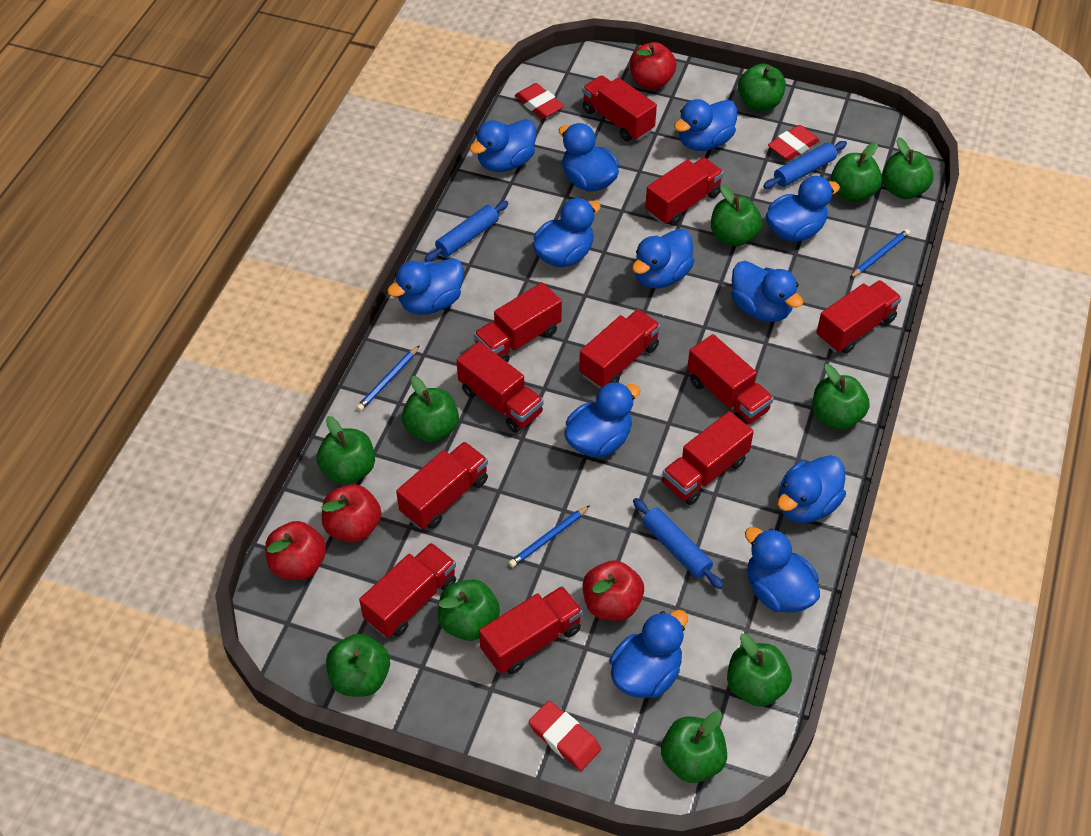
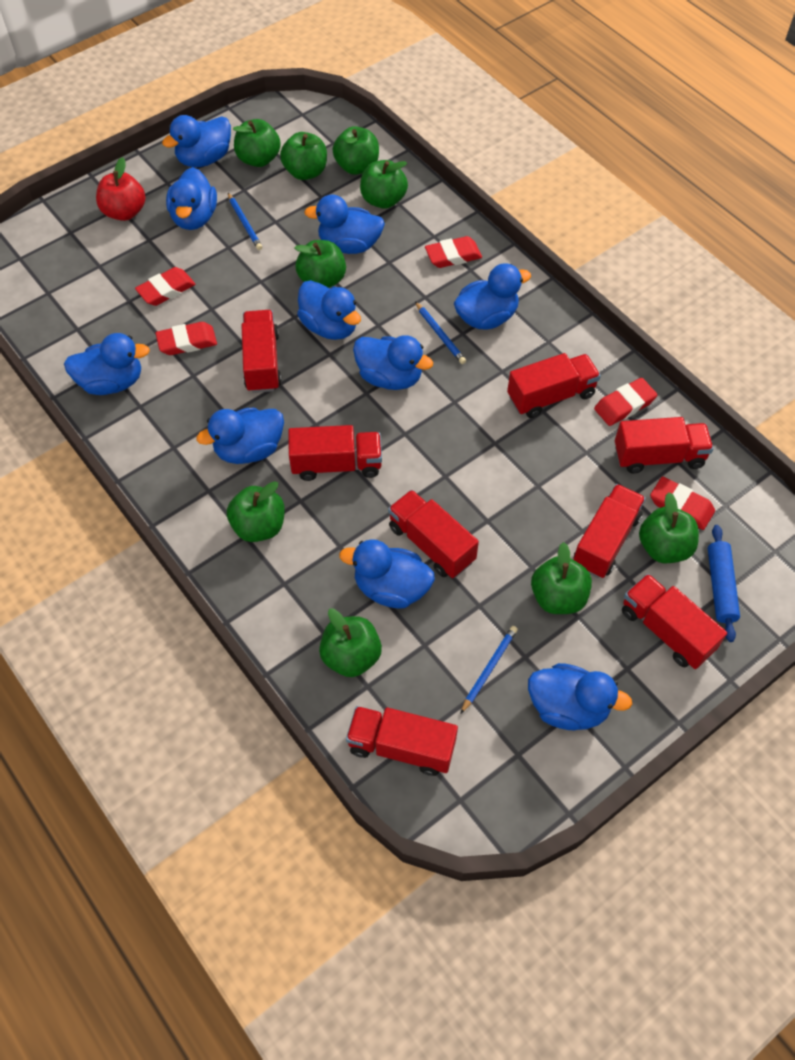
blue duck: 12 -> 10
blue rolling pin: 3 -> 1
green apple: 11 -> 9
red apple: 4 -> 1
red eraser: 3 -> 5
red truck: 11 -> 8

